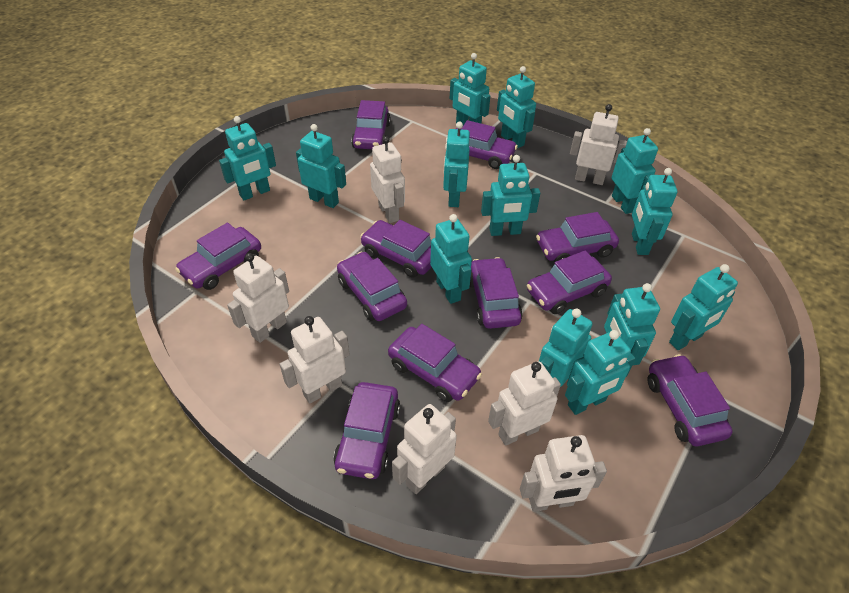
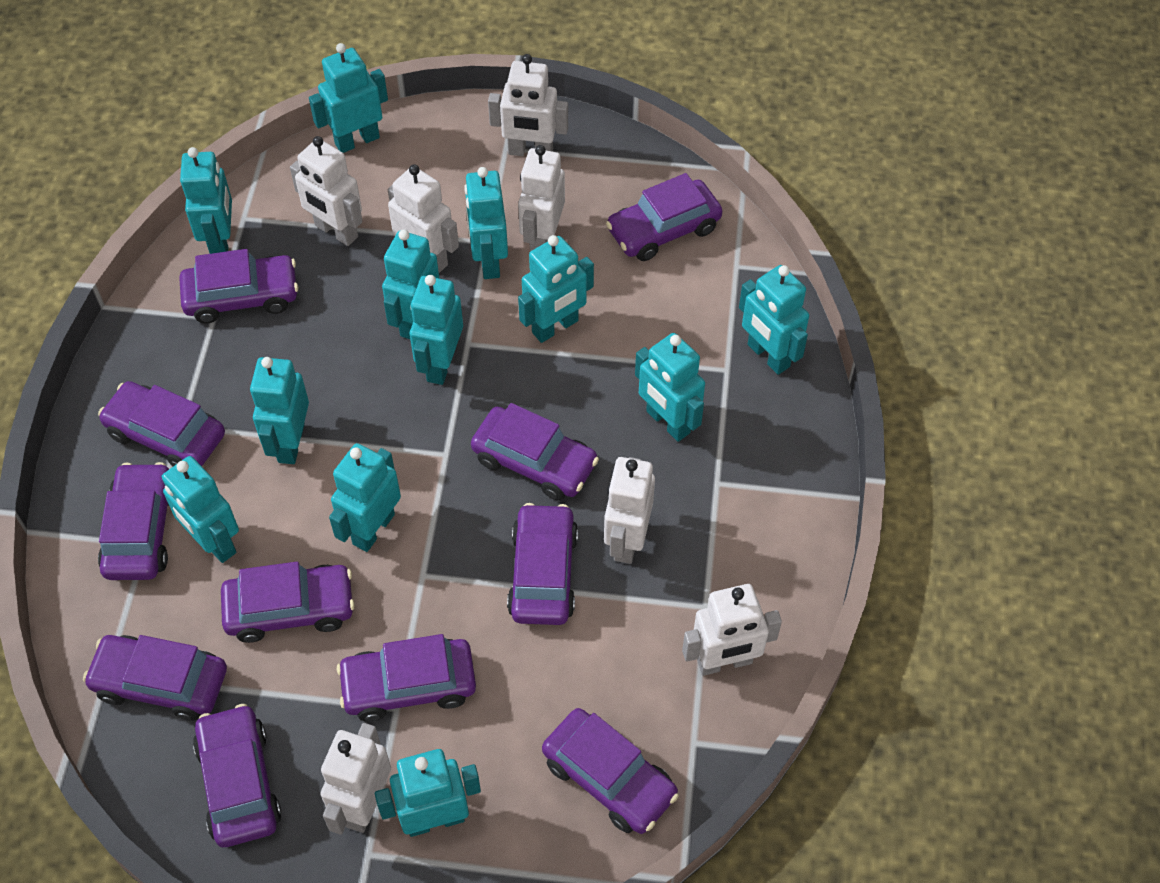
turquoise robot: 13 -> 12

